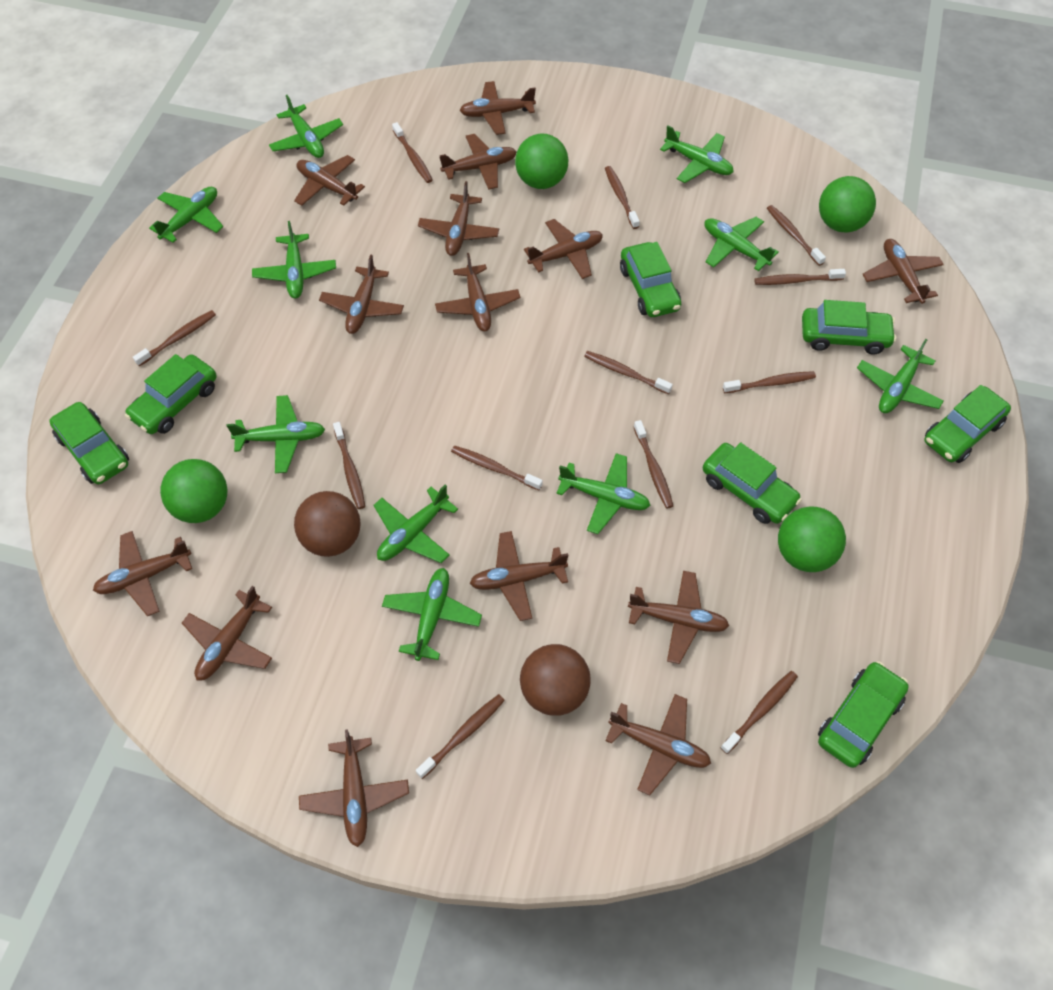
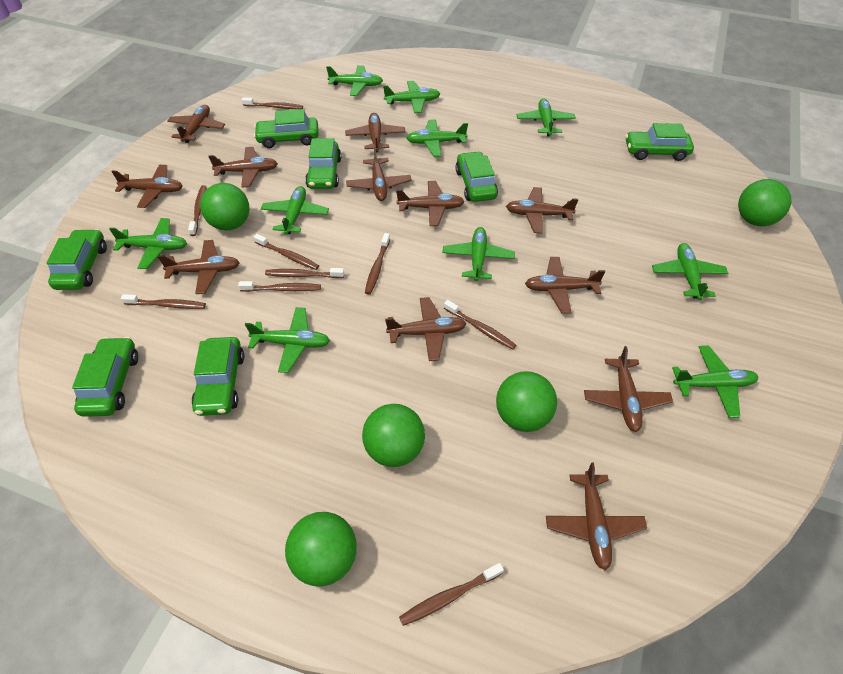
brown ball: 2 -> 0
brown plane: 14 -> 12
brown toothbrush: 12 -> 9
green ball: 4 -> 5

